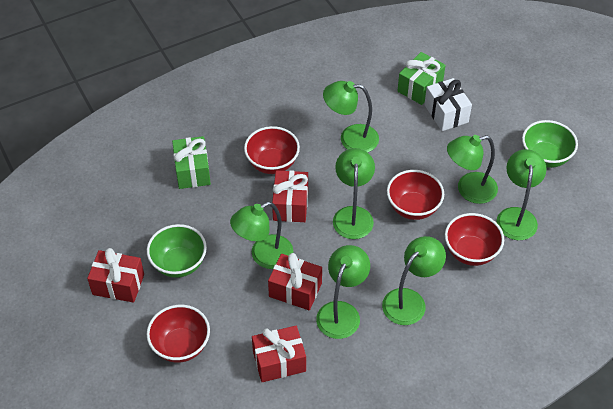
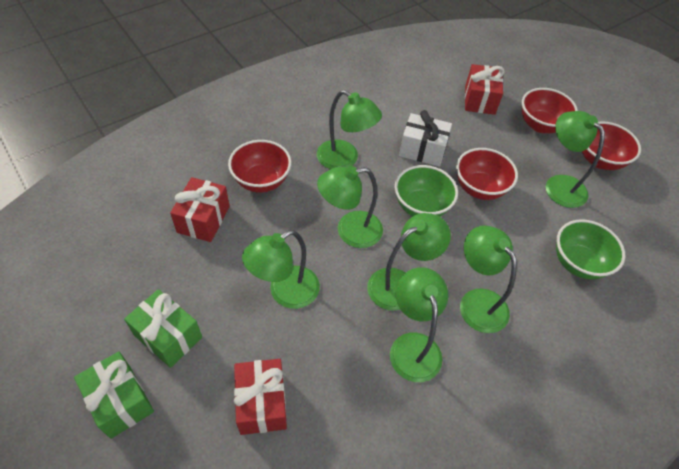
red gift: 4 -> 3

